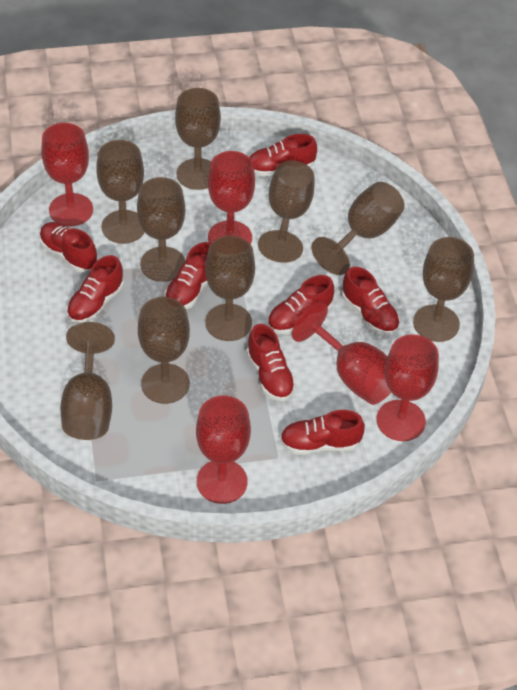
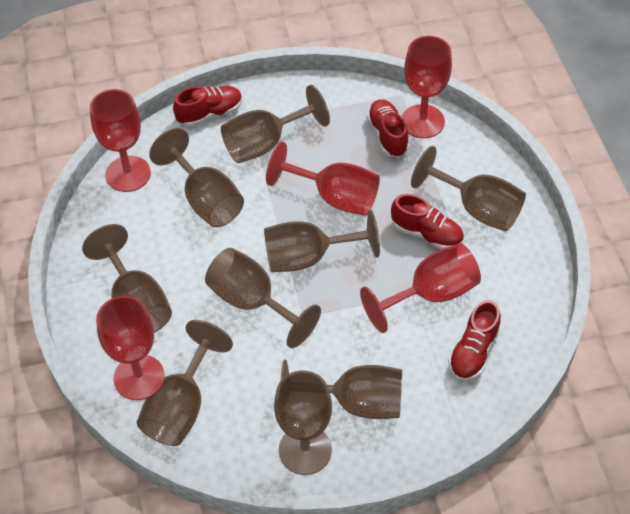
red shoe: 8 -> 4

